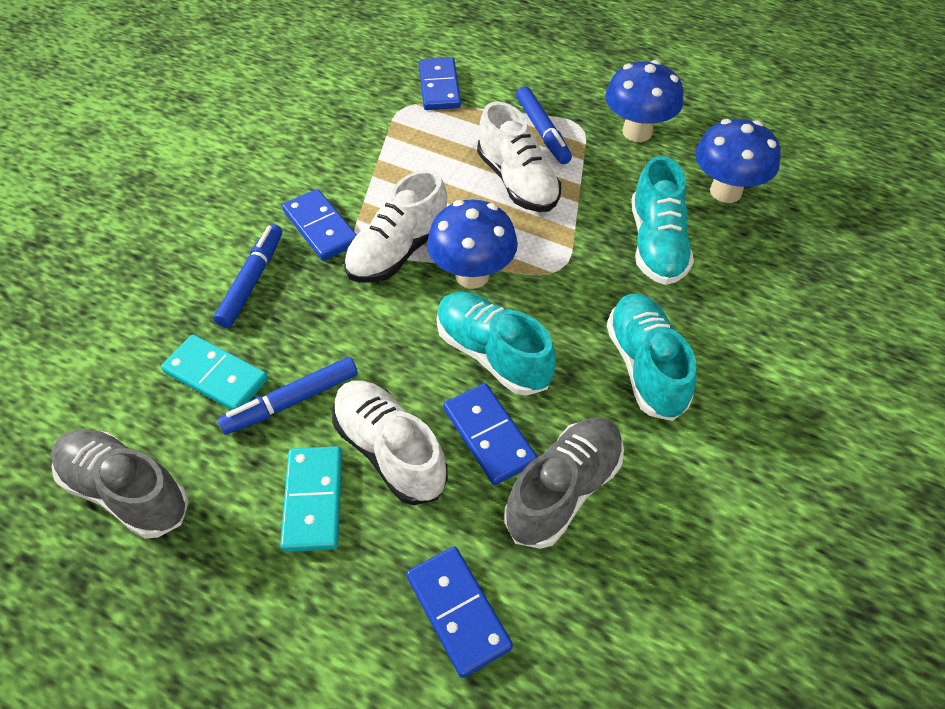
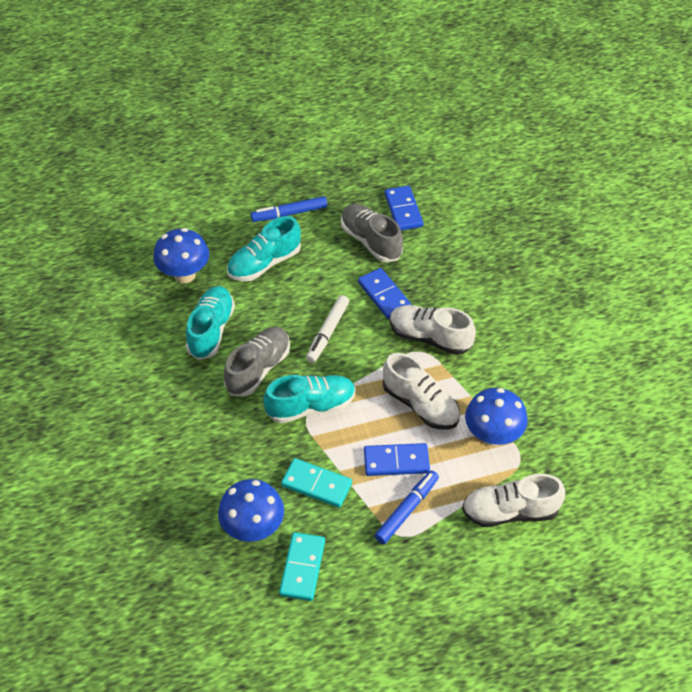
blue domino: 4 -> 3
blue marker: 3 -> 2
white marker: 0 -> 1

